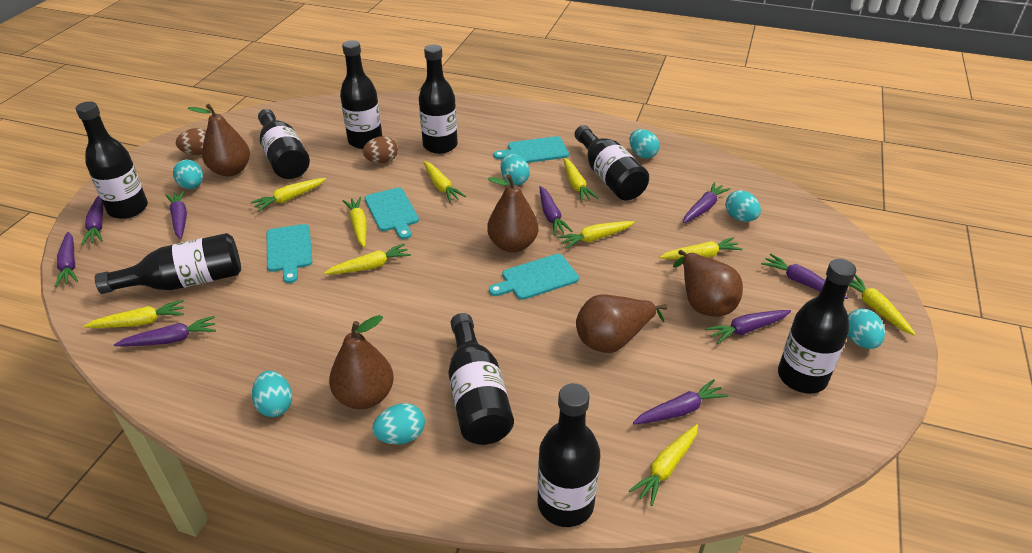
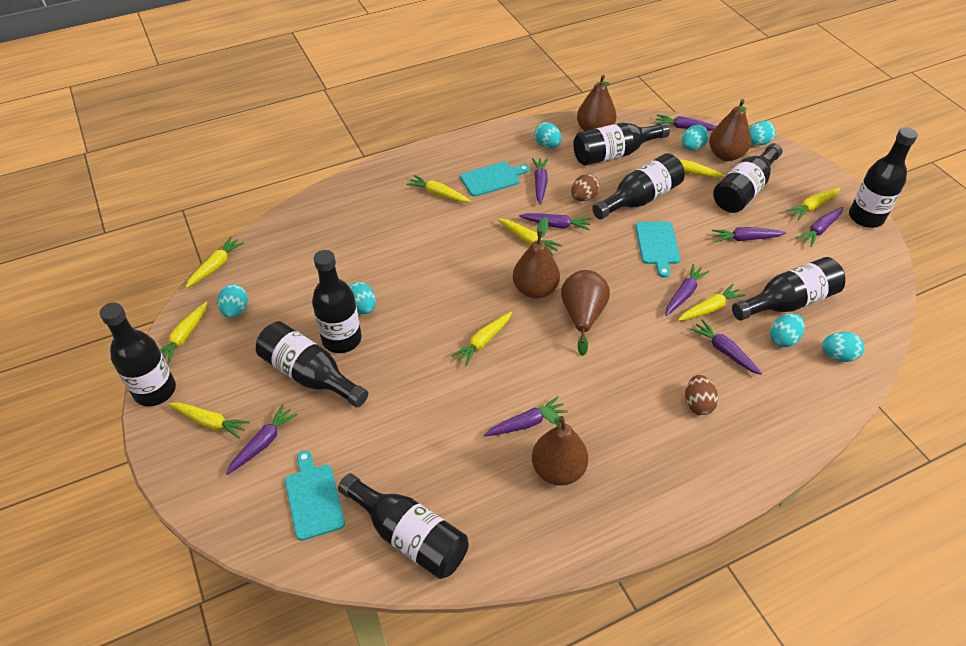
turquoise cutting board: 4 -> 3
yellow carrot: 10 -> 9

